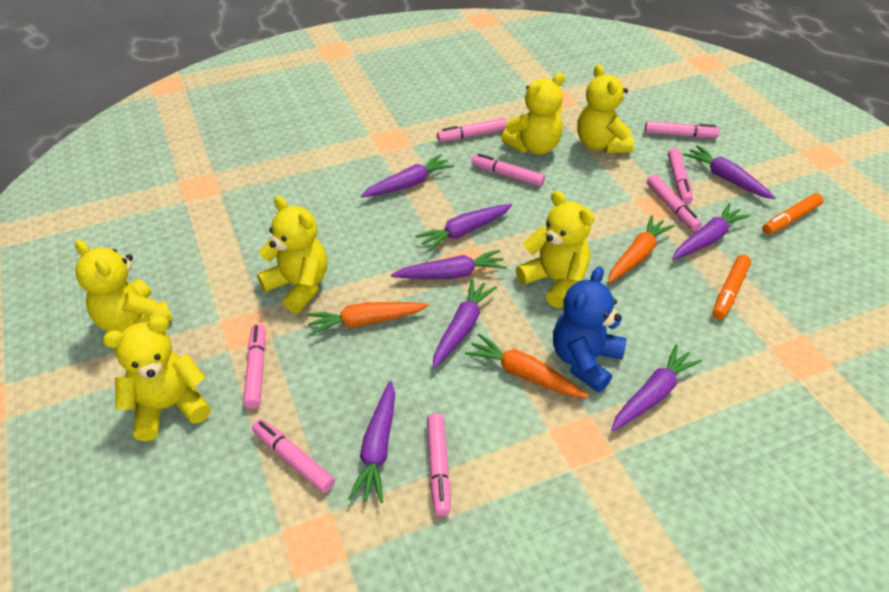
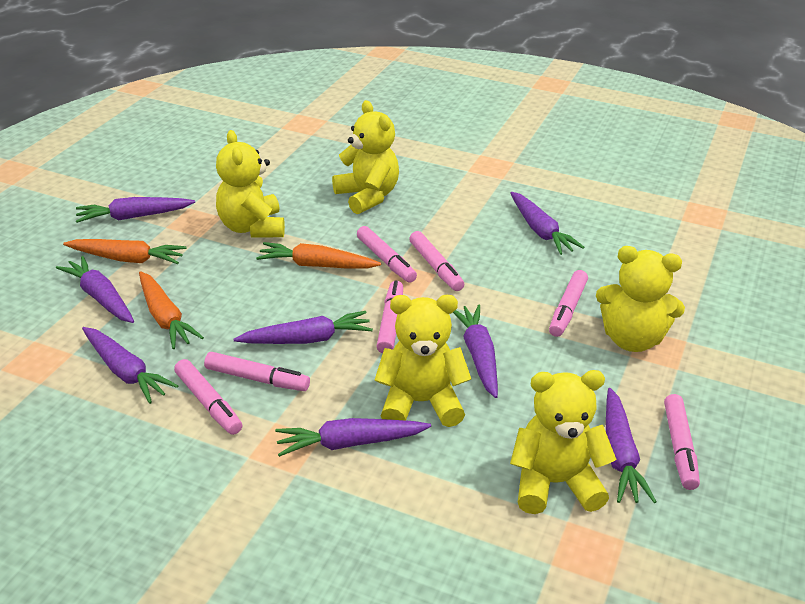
blue teddy bear: 1 -> 0
orange marker: 2 -> 0
pink marker: 8 -> 7
yellow teddy bear: 6 -> 5

